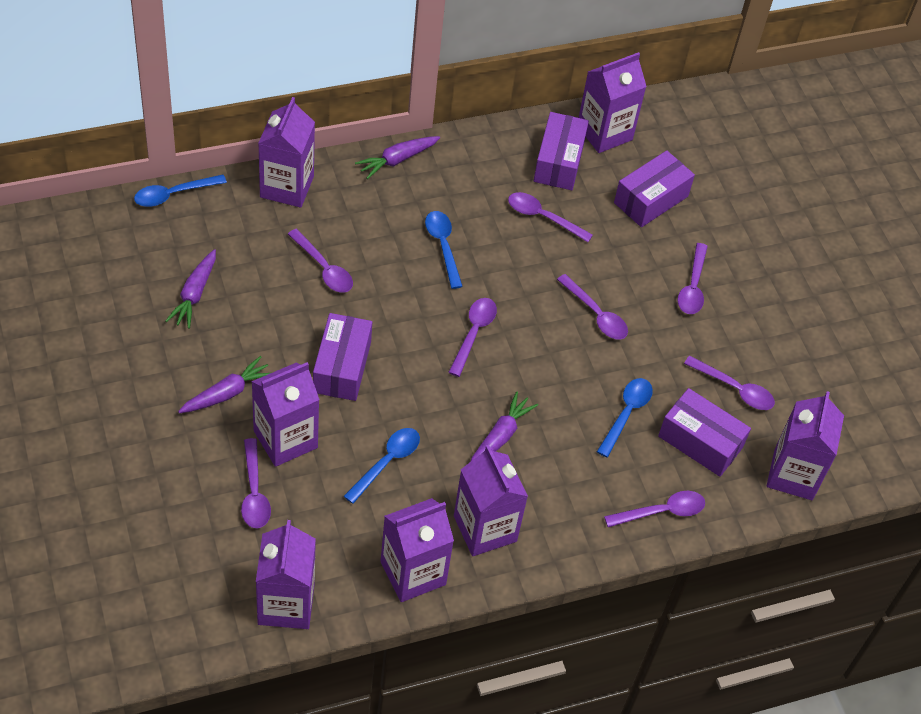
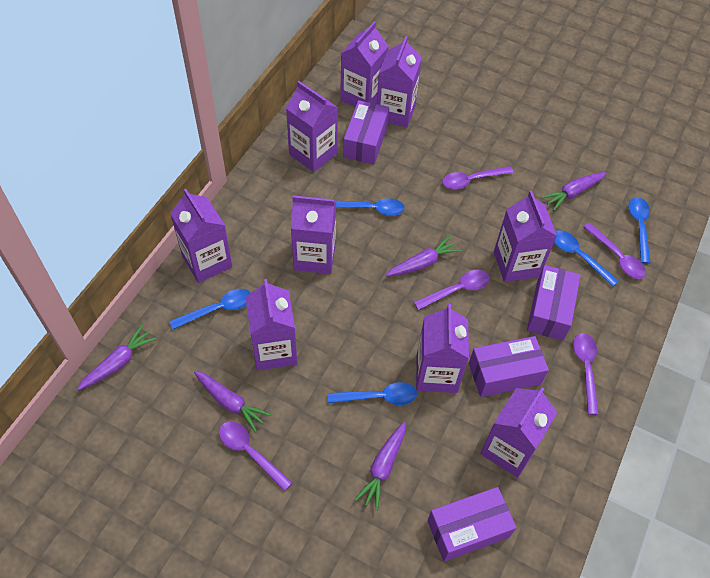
blue spoon: 4 -> 5
purple carrot: 4 -> 5
purple carton: 7 -> 9
purple spoon: 8 -> 5

